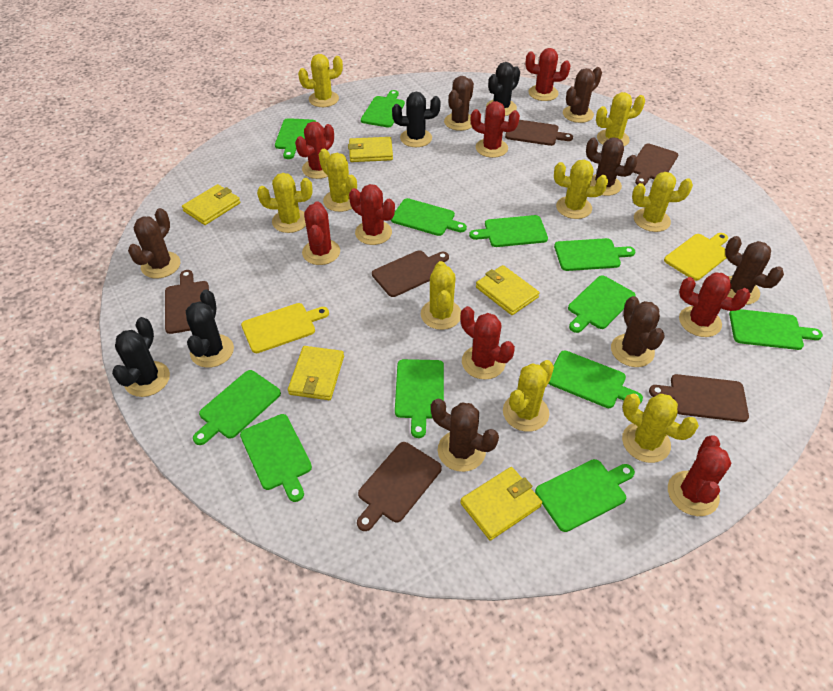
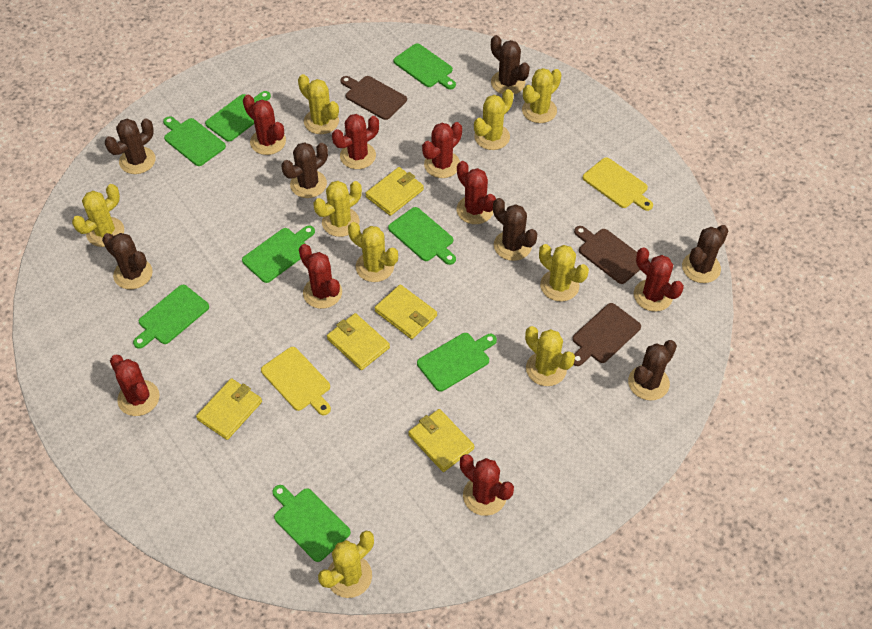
black cactus: 4 -> 0
brown cutting board: 6 -> 3
green cutting board: 12 -> 8

